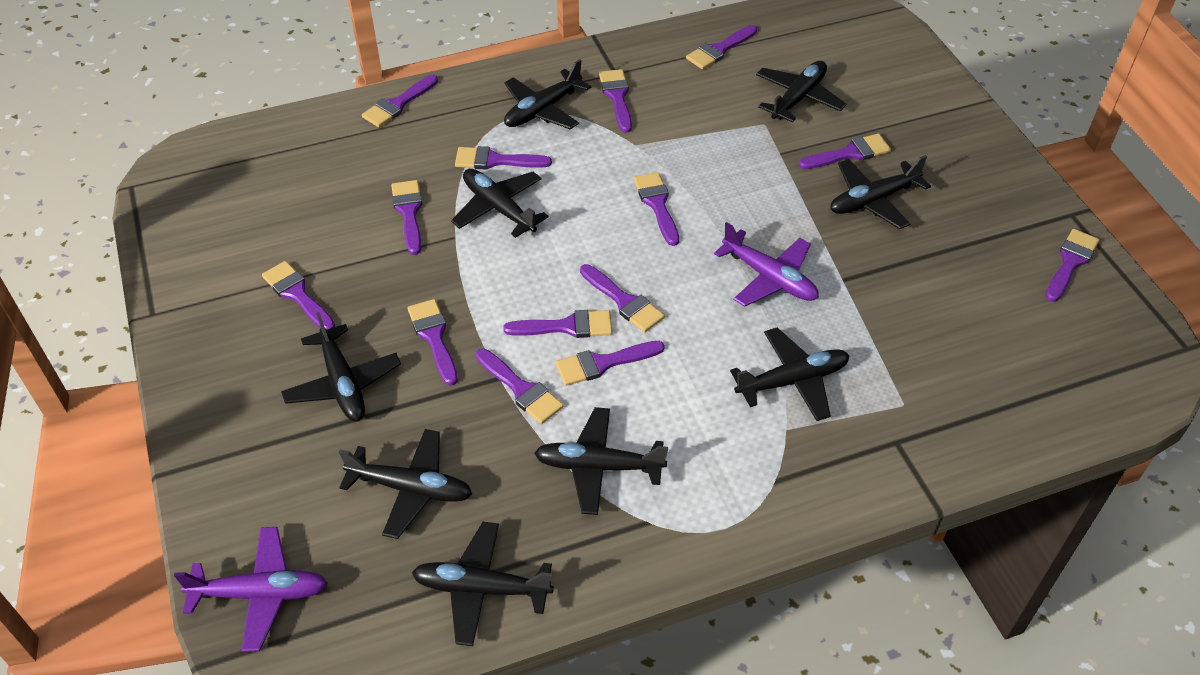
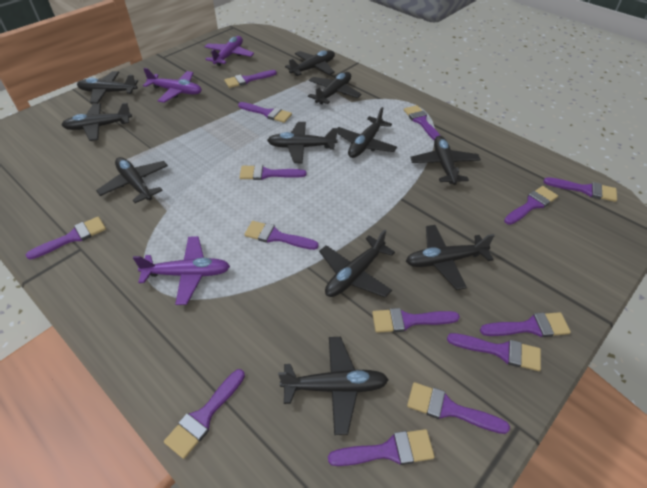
black plane: 9 -> 11
purple plane: 2 -> 3

